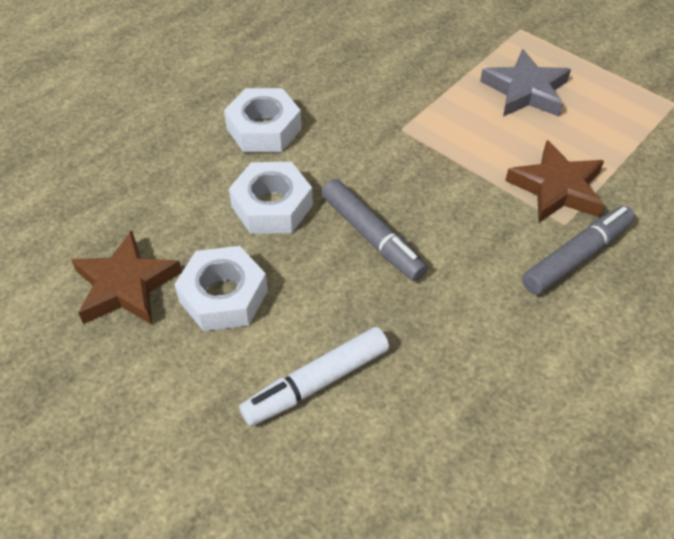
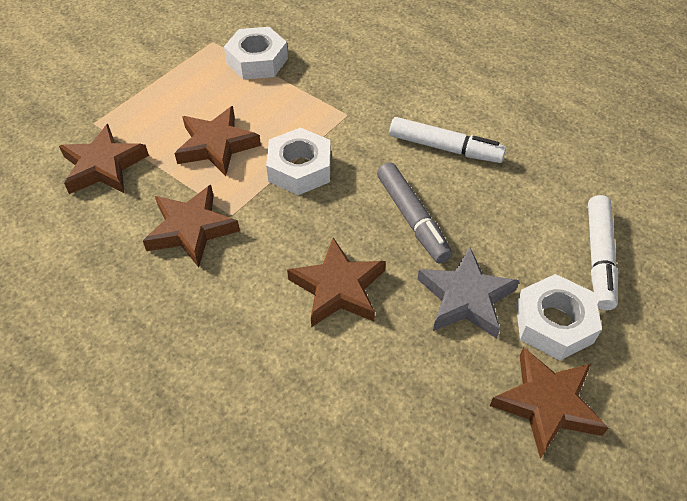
brown star: 2 -> 5
grey marker: 2 -> 1
white marker: 1 -> 2

